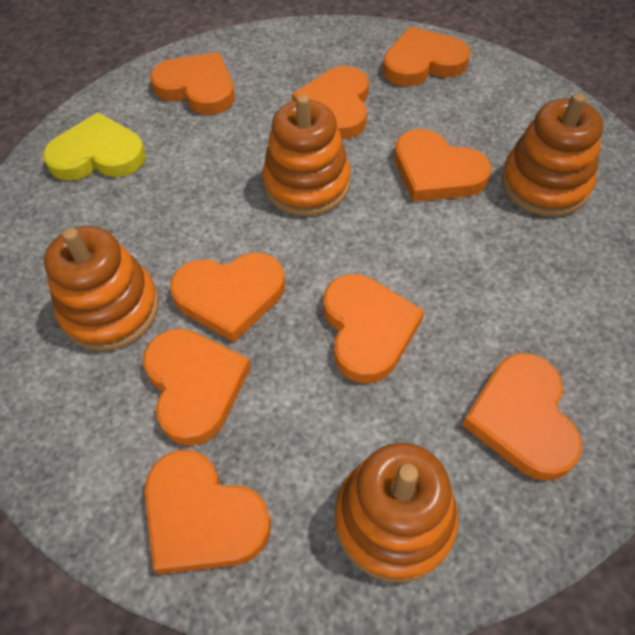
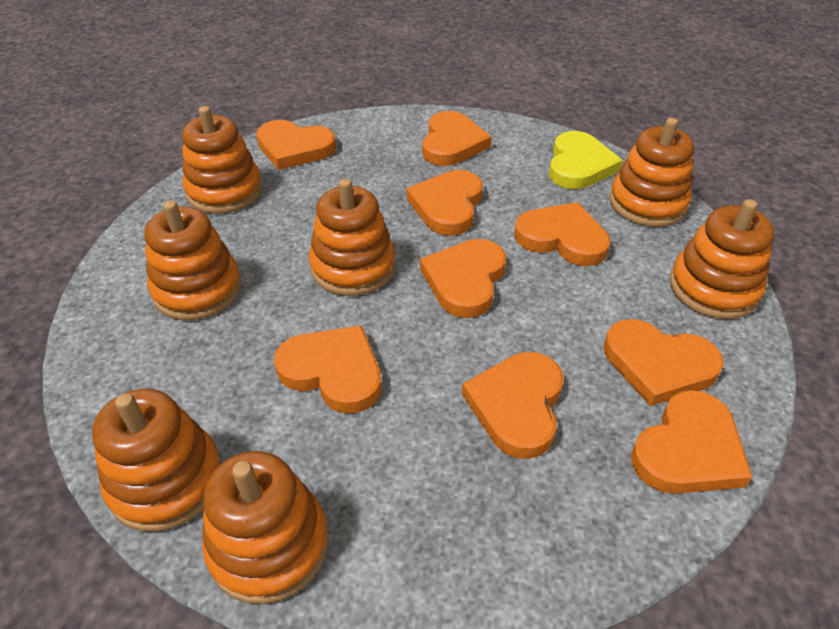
orange stacking toy: 4 -> 7

